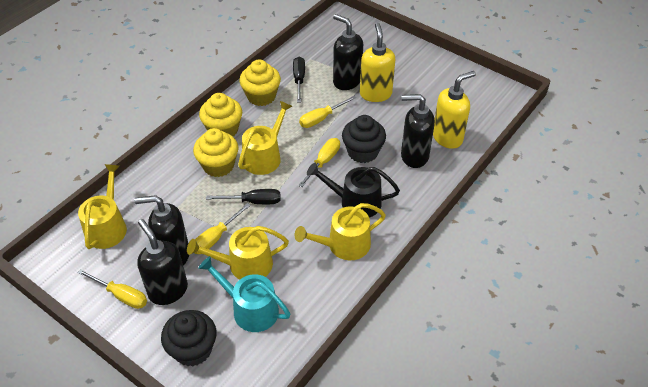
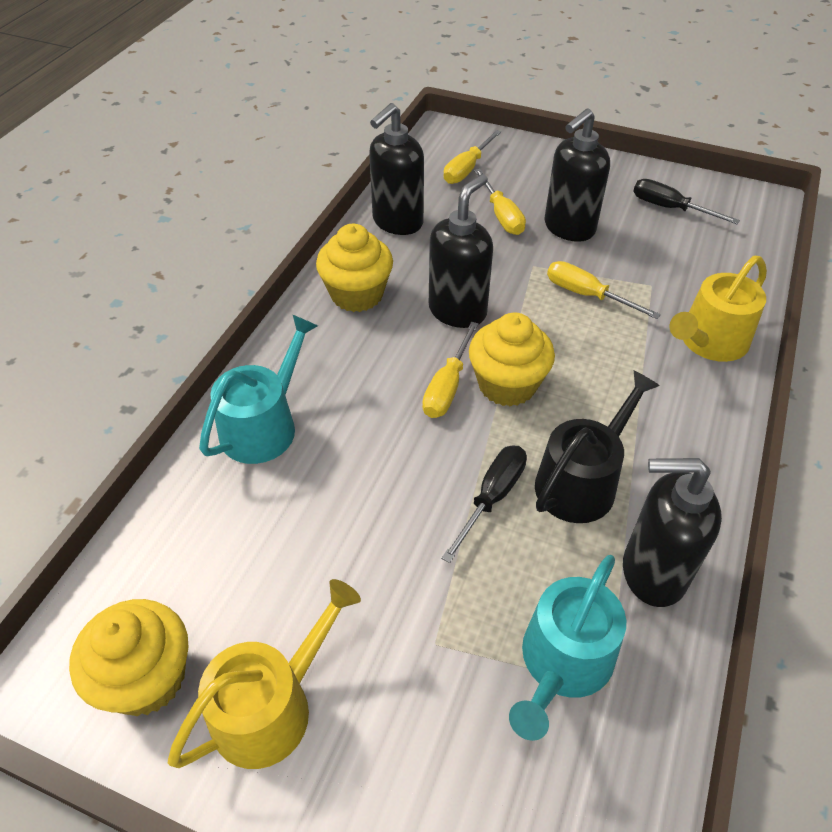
black cupcake: 2 -> 0
turquoise watering can: 1 -> 2
yellow soap dispenser: 2 -> 0
yellow watering can: 4 -> 2

